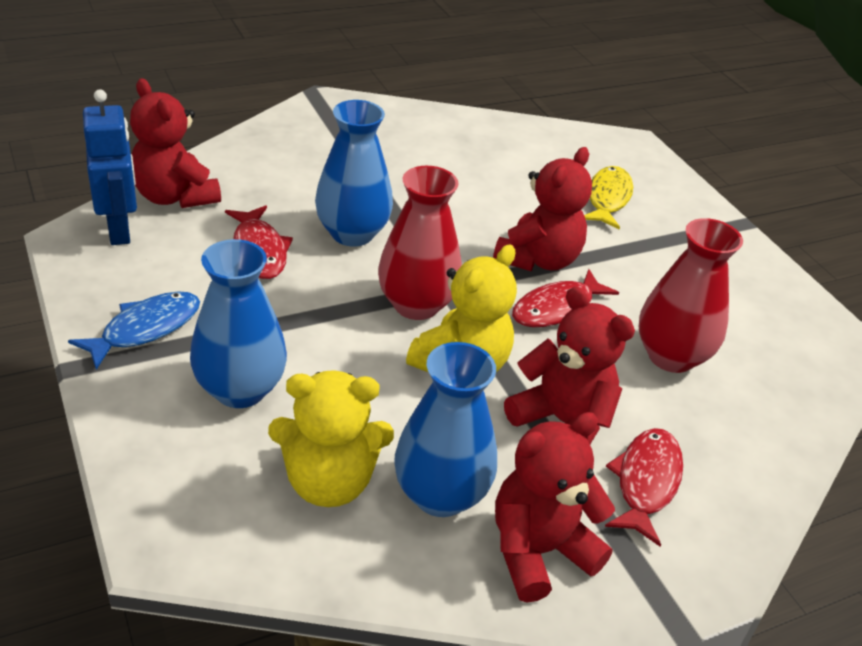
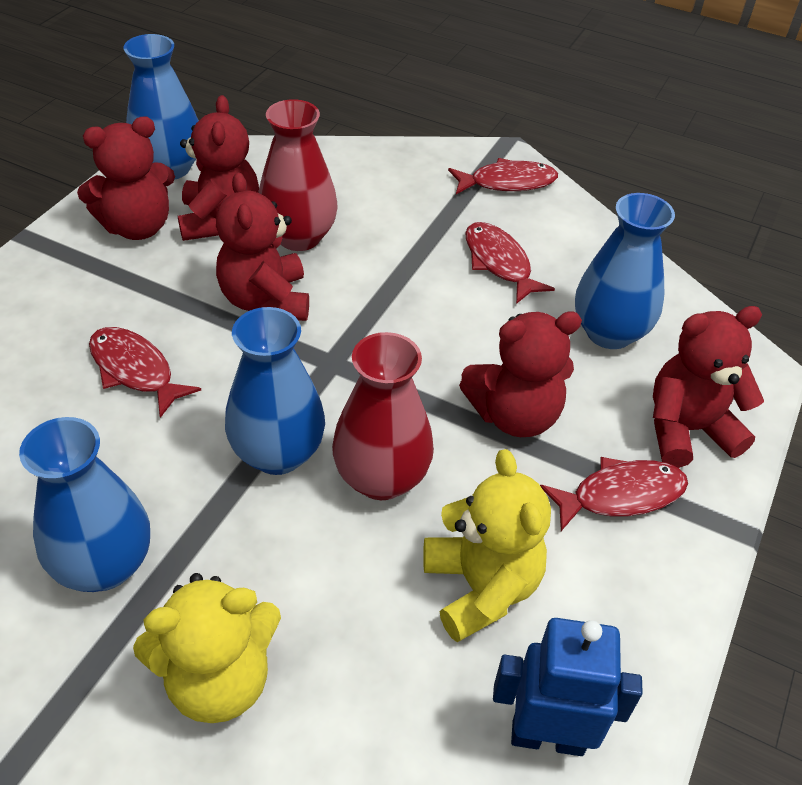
blue fish: 1 -> 0
blue vase: 3 -> 4
red fish: 3 -> 4
red teddy bear: 4 -> 5
yellow fish: 1 -> 0

